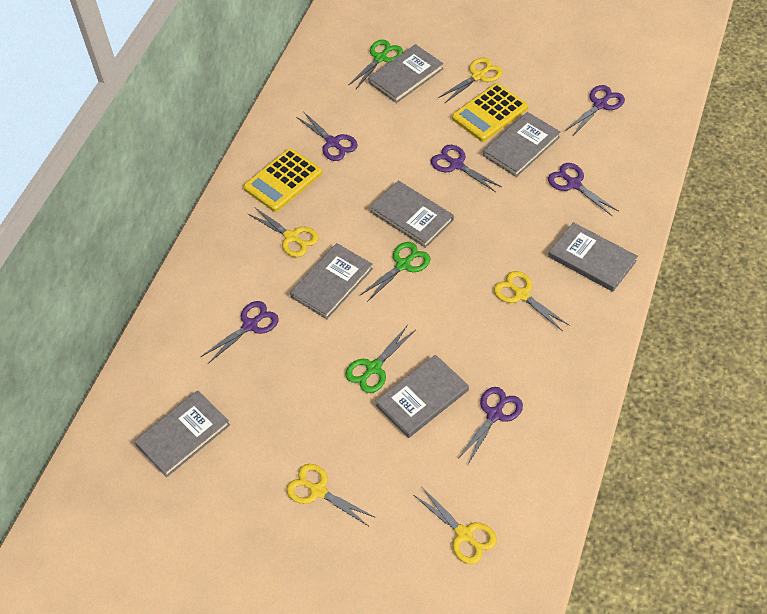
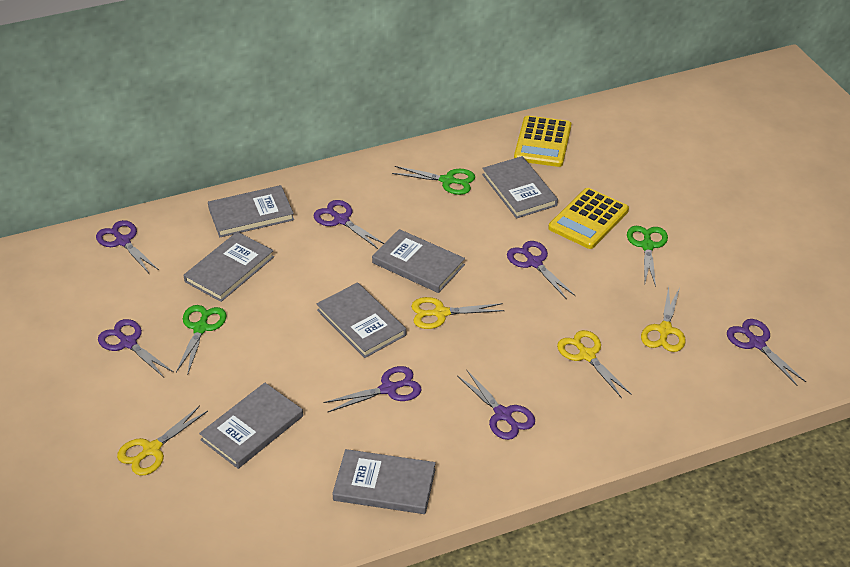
purple scissors: 6 -> 7
yellow scissors: 5 -> 4

